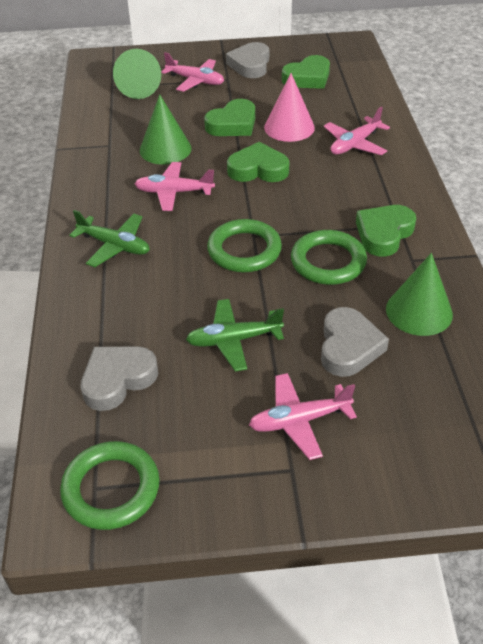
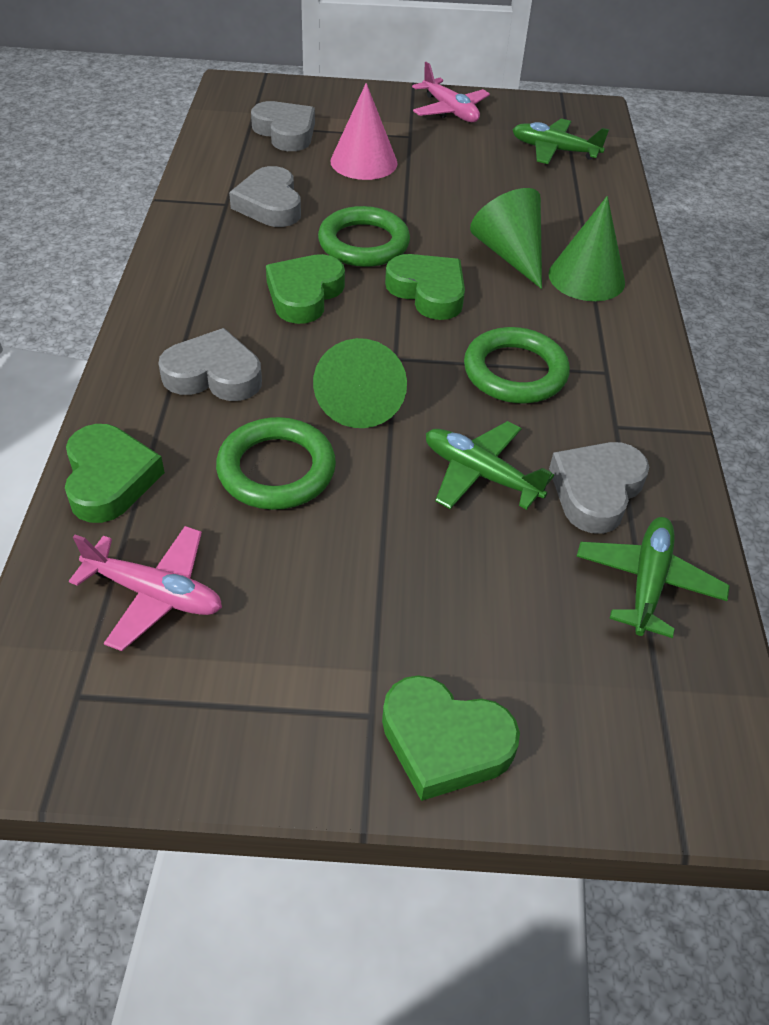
green plane: 2 -> 3
grey heart: 3 -> 4
pink plane: 4 -> 2

